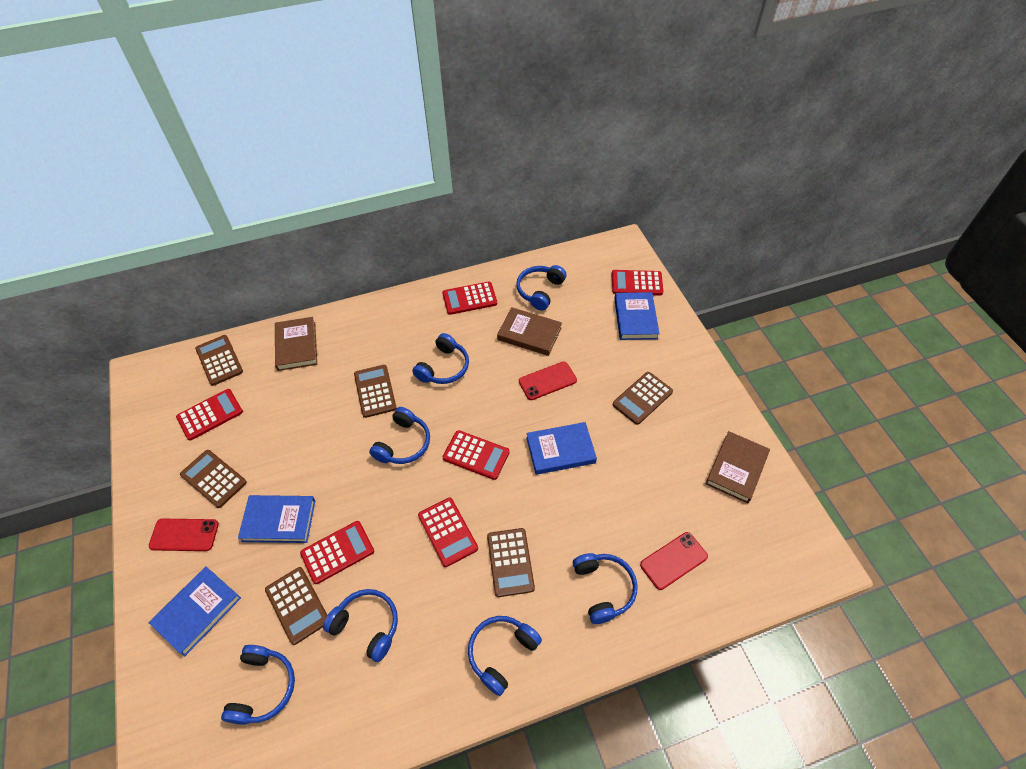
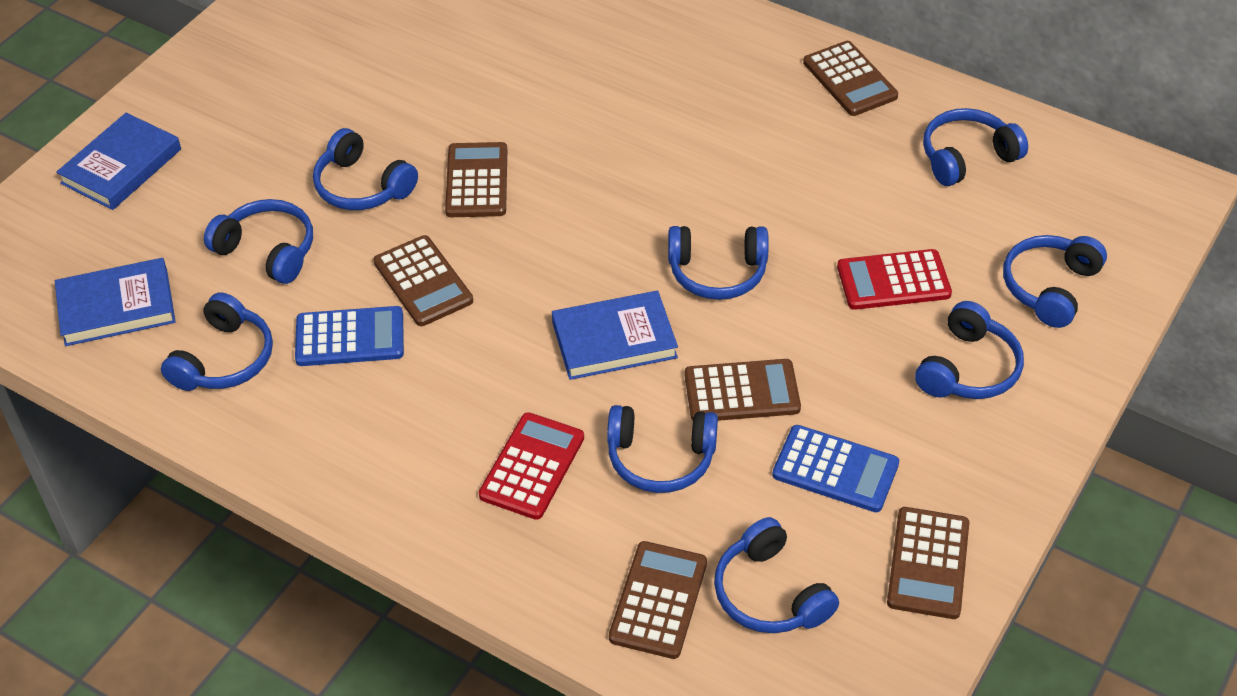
blue book: 4 -> 3
blue calculator: 0 -> 2
blue headphones: 7 -> 9
brown book: 3 -> 0
red calculator: 6 -> 2
red phone: 3 -> 0

